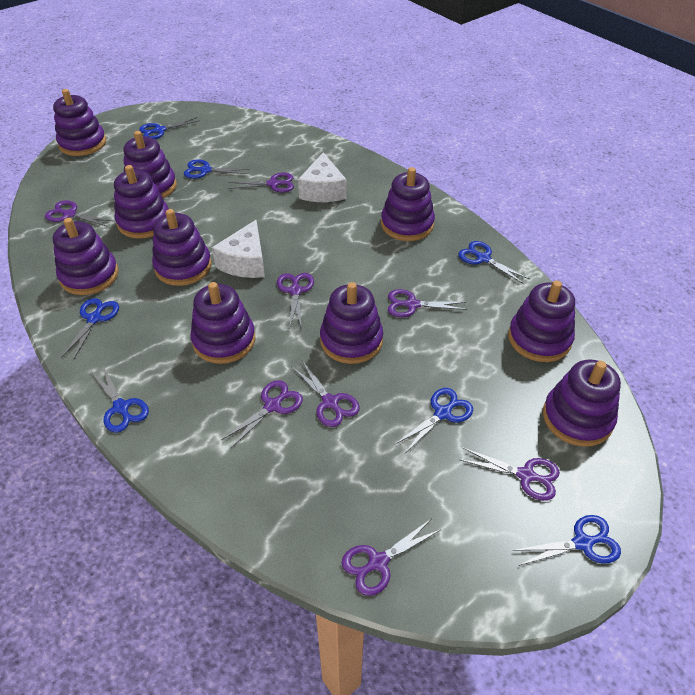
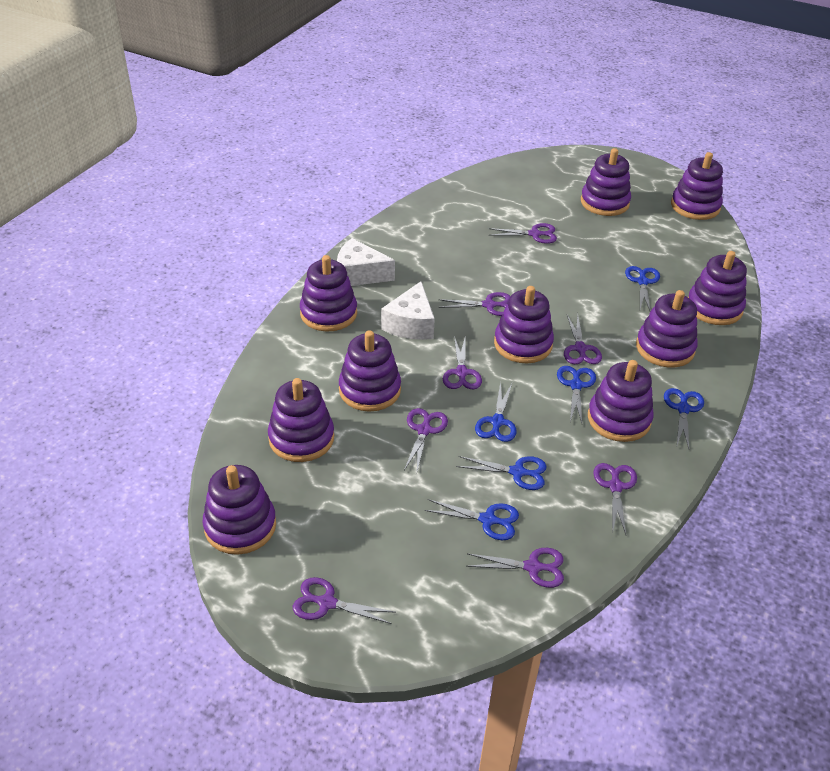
blue scissors: 7 -> 6

